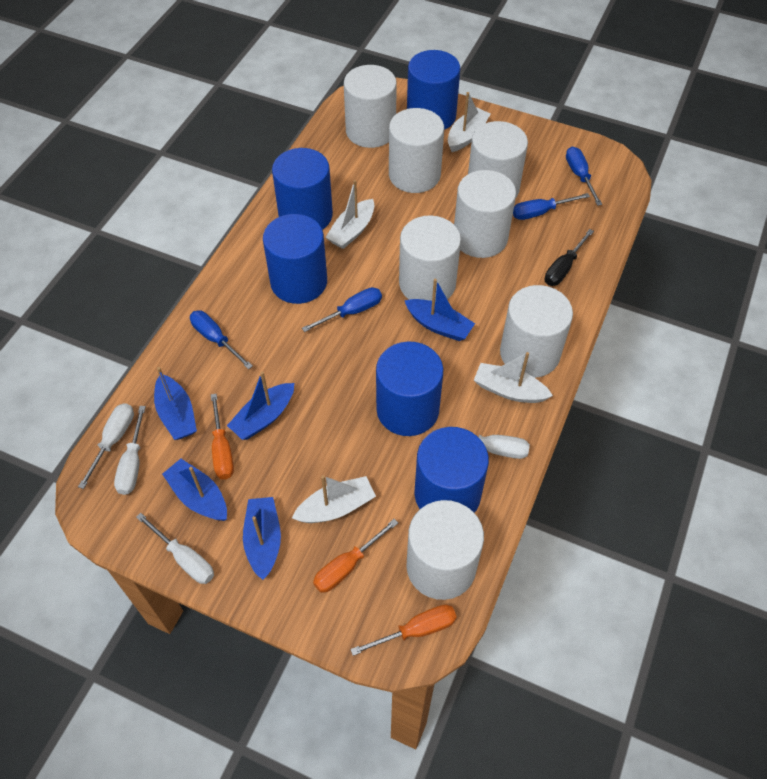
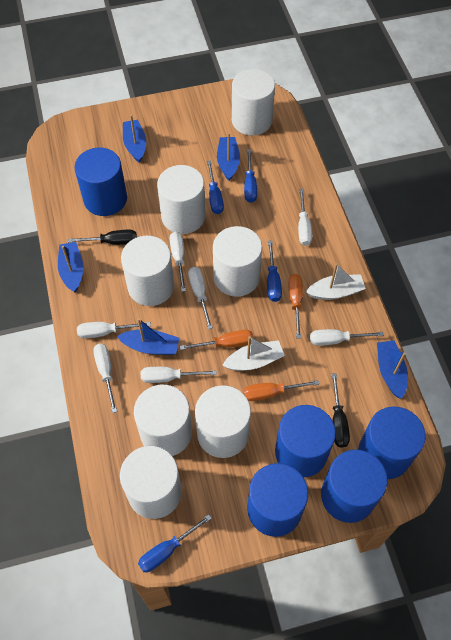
black screwdriver: 1 -> 2
white boat: 4 -> 2
white screwdriver: 4 -> 7

